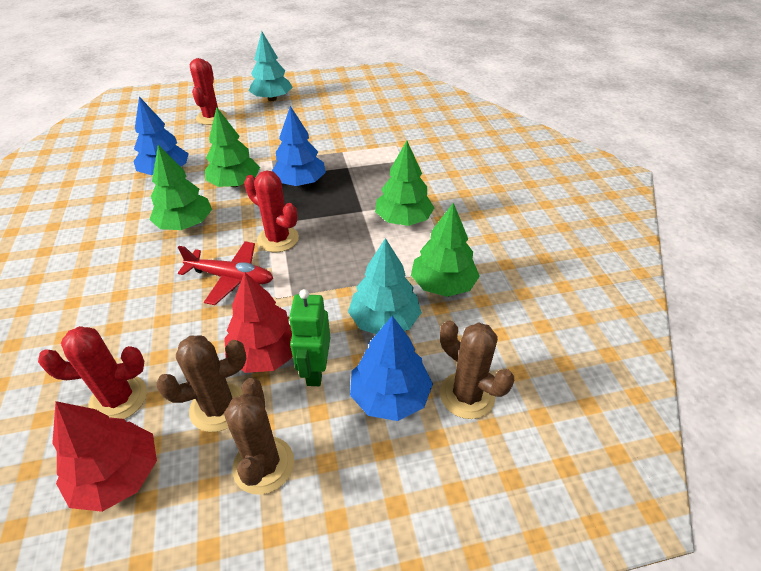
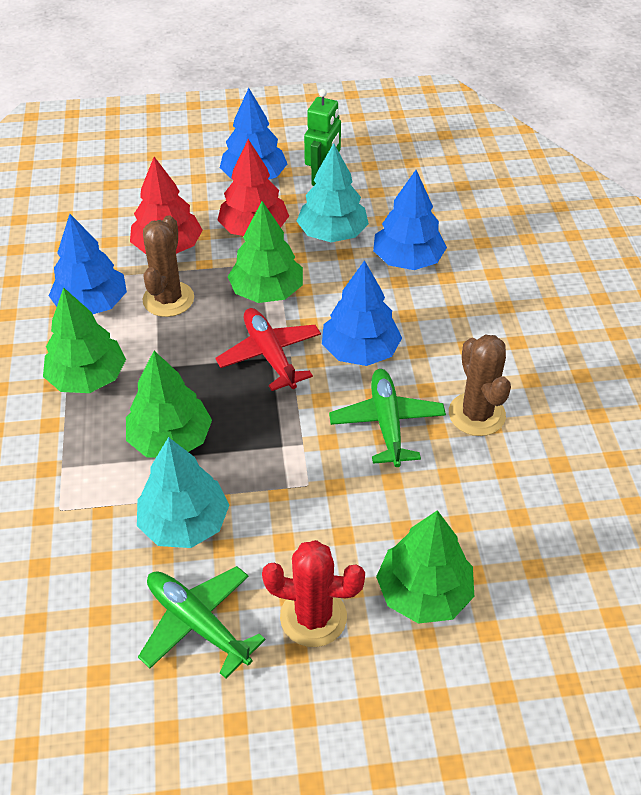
blue tree: 3 -> 4
brown cactus: 3 -> 2
green plane: 0 -> 2
red cactus: 3 -> 1

